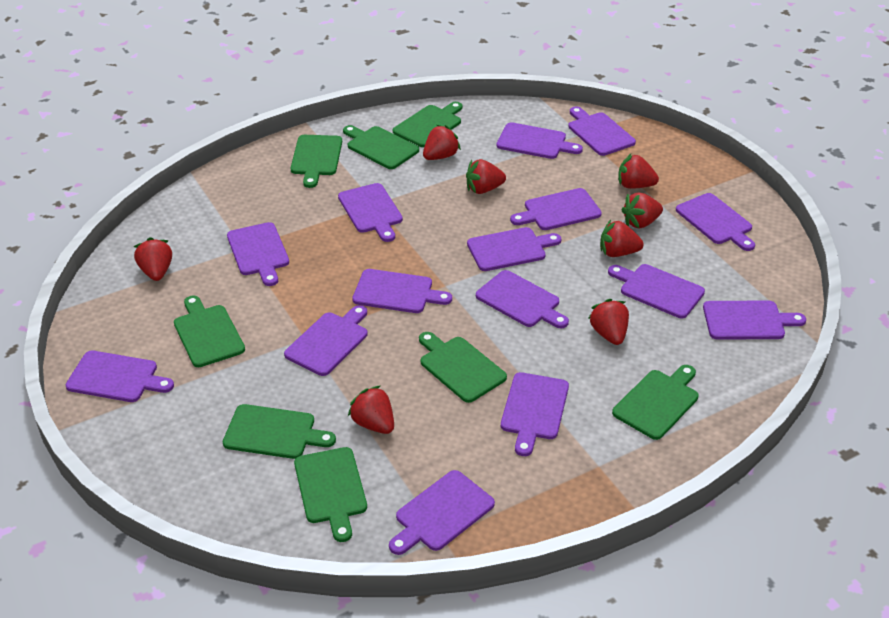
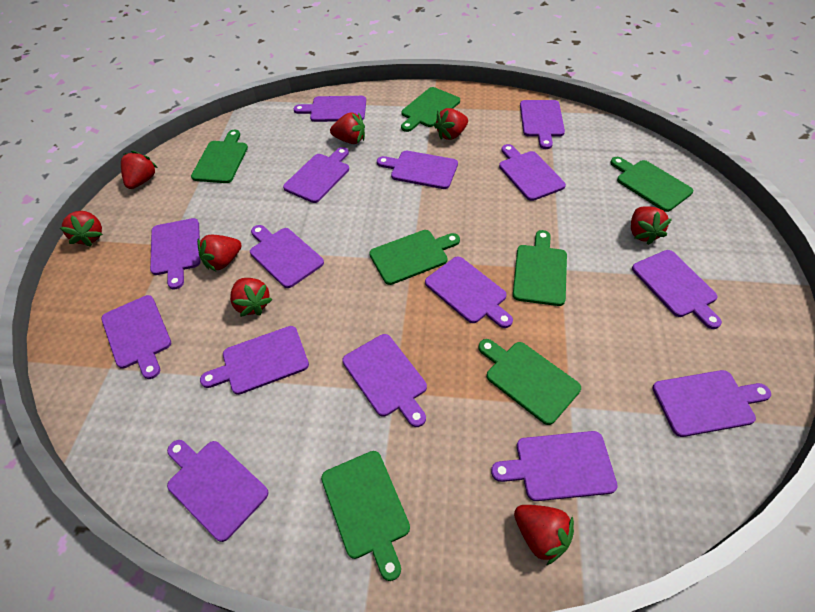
green cutting board: 8 -> 7

